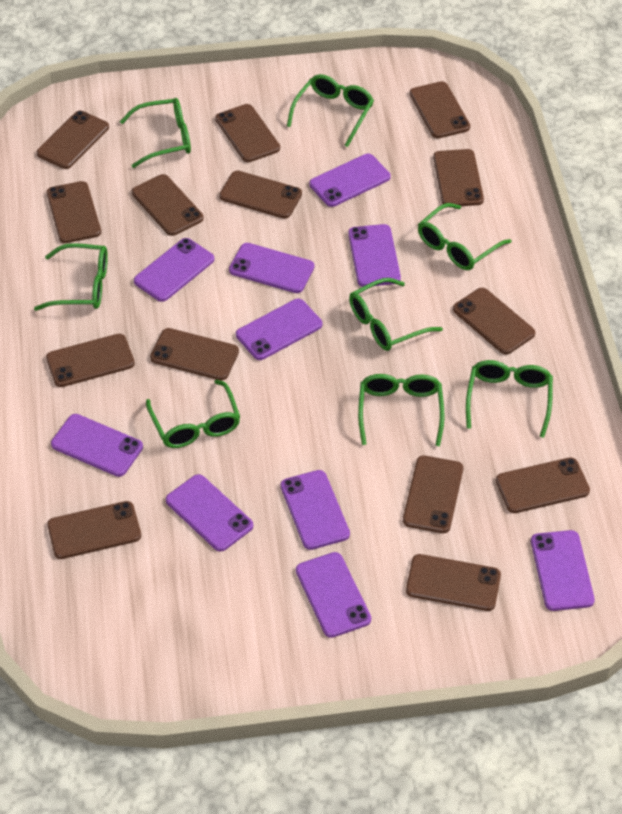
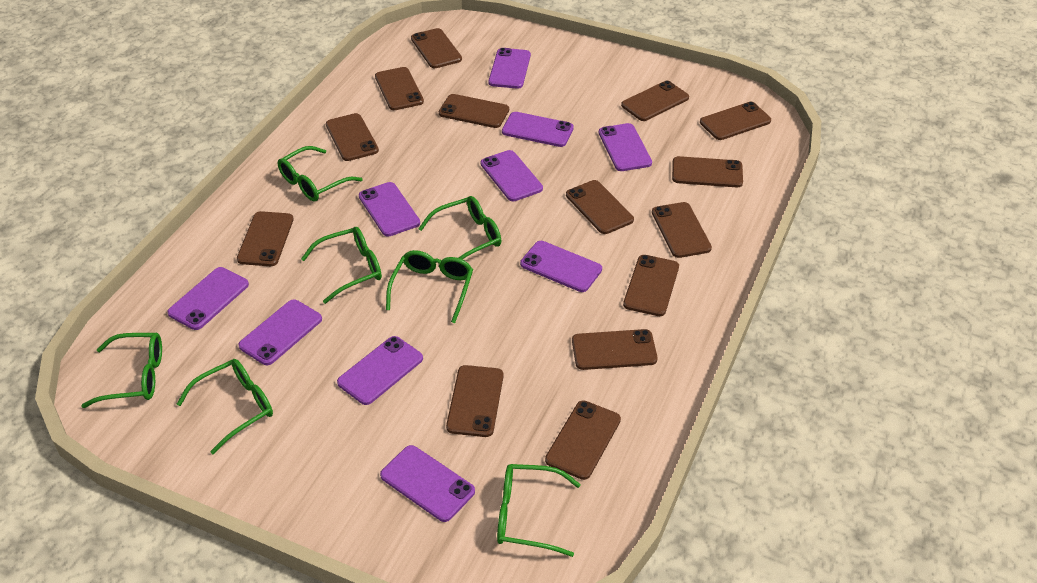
green glasses: 8 -> 7

